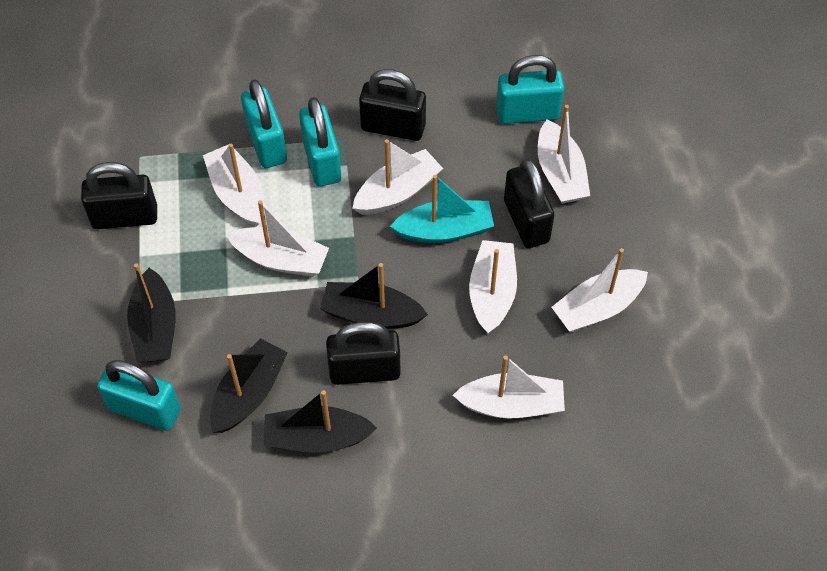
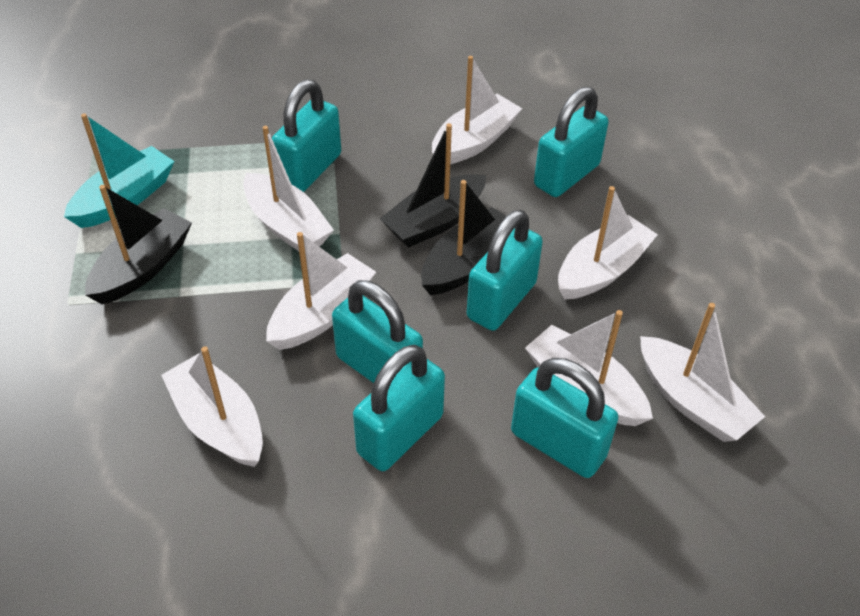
black boat: 4 -> 3
black padlock: 4 -> 0
turquoise padlock: 4 -> 6

